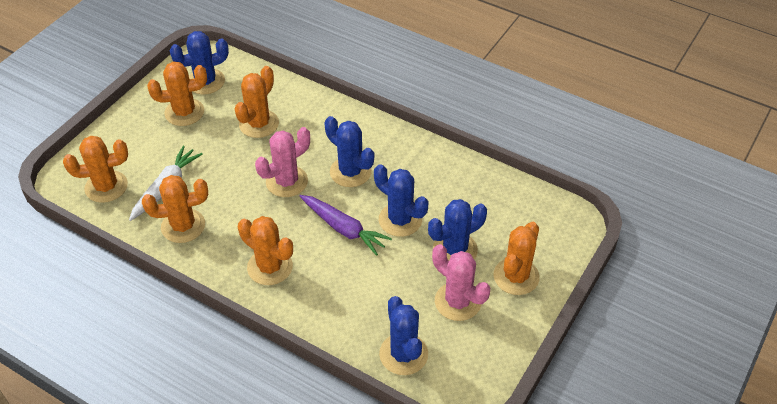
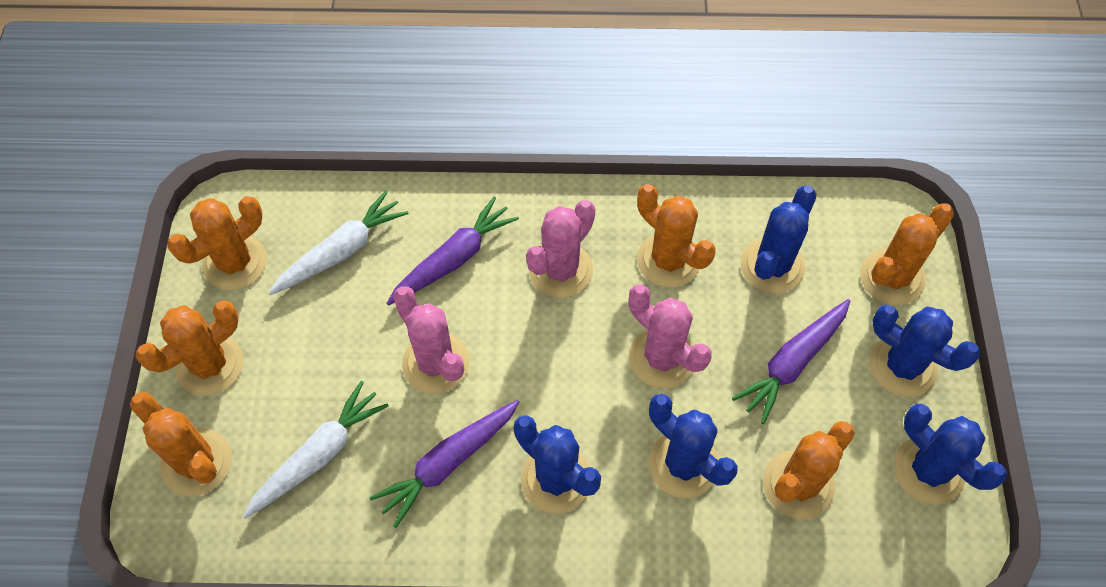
pink cactus: 2 -> 3
purple carrot: 1 -> 3
white carrot: 1 -> 2

